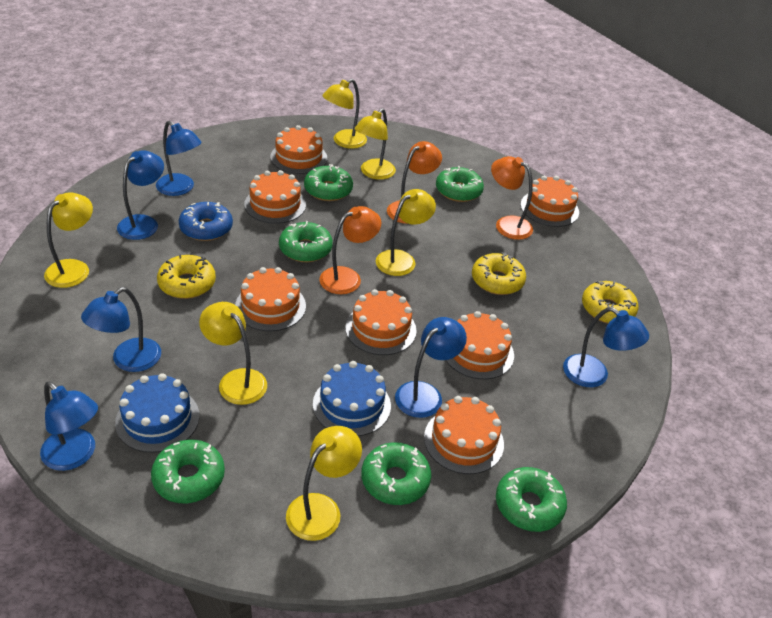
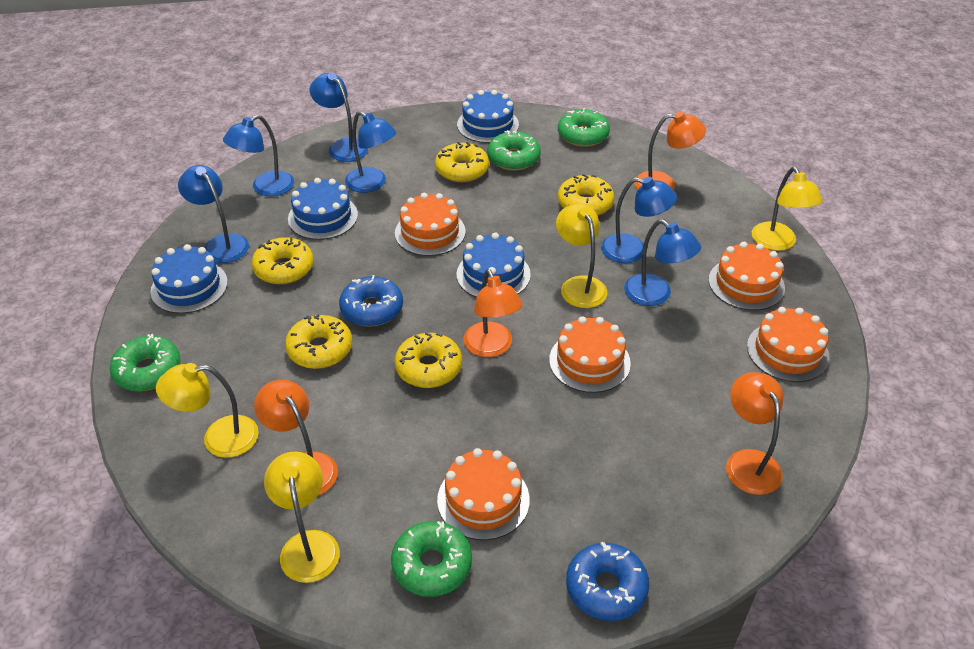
blue cake: 2 -> 4
blue donut: 1 -> 2
green donut: 6 -> 4
orange cake: 7 -> 5
orange lamp: 3 -> 4
yellow donut: 3 -> 5
yellow lamp: 6 -> 4

